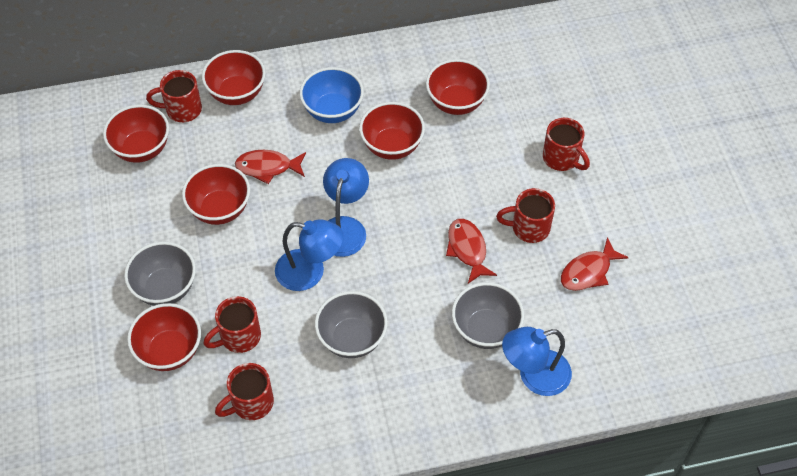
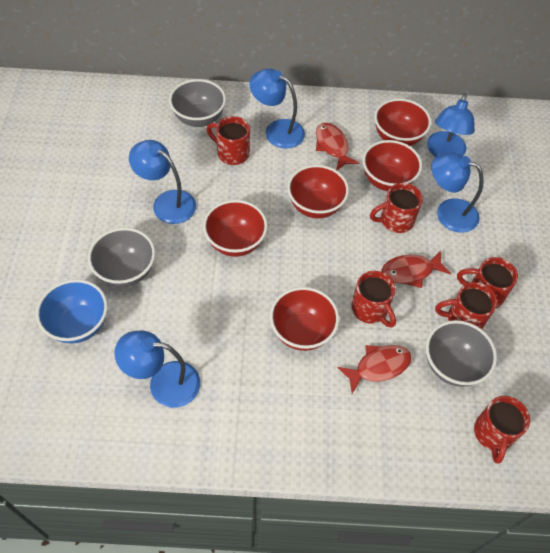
blue lamp: 3 -> 5
red bowl: 6 -> 5
red mug: 5 -> 6

